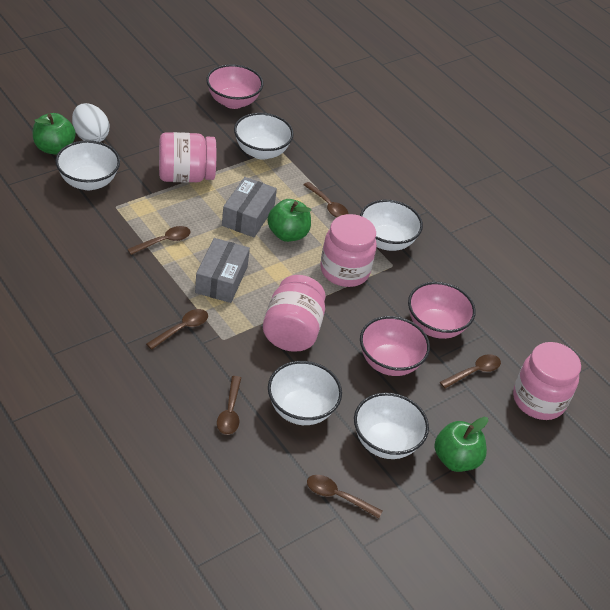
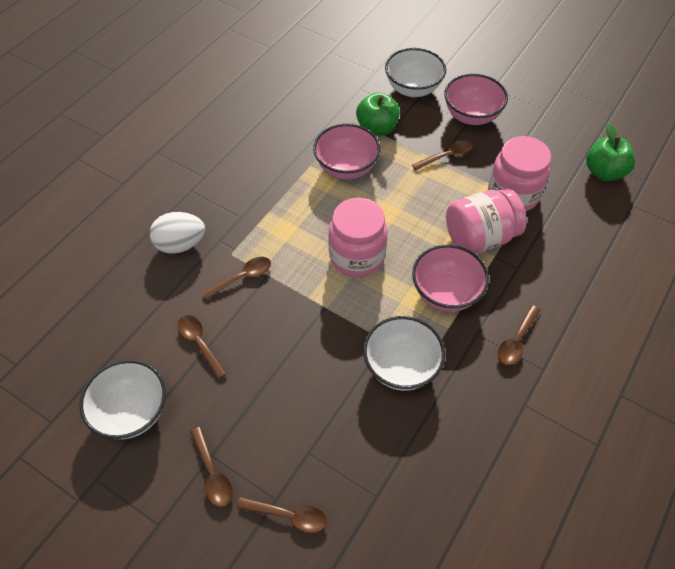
green apple: 3 -> 2
grey box: 2 -> 0
pink jar: 4 -> 3
white bowl: 5 -> 3

